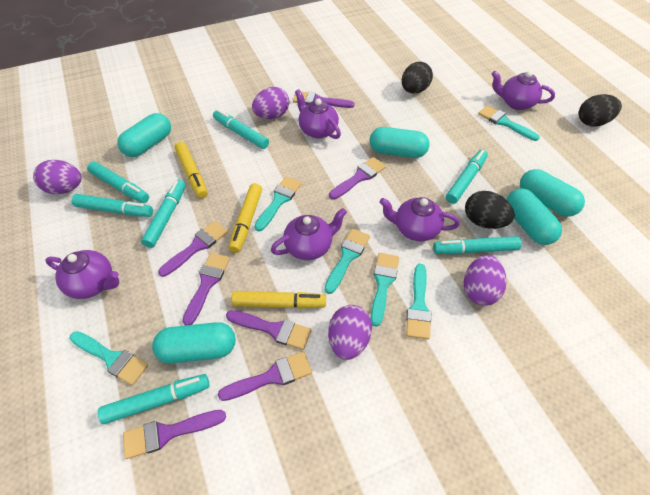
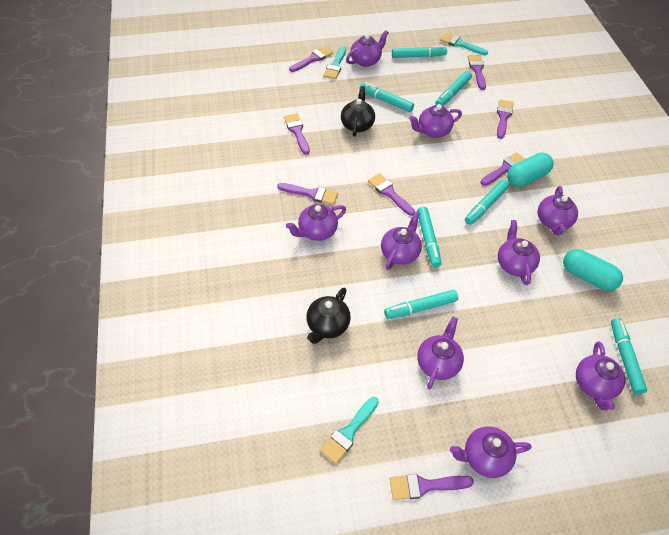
black egg: 3 -> 0
black teapot: 0 -> 2
purple brush: 7 -> 8
purple egg: 4 -> 0
purple teapot: 5 -> 9
turquoise brush: 6 -> 3
turquoise capsule: 5 -> 2
yellow marker: 3 -> 0

